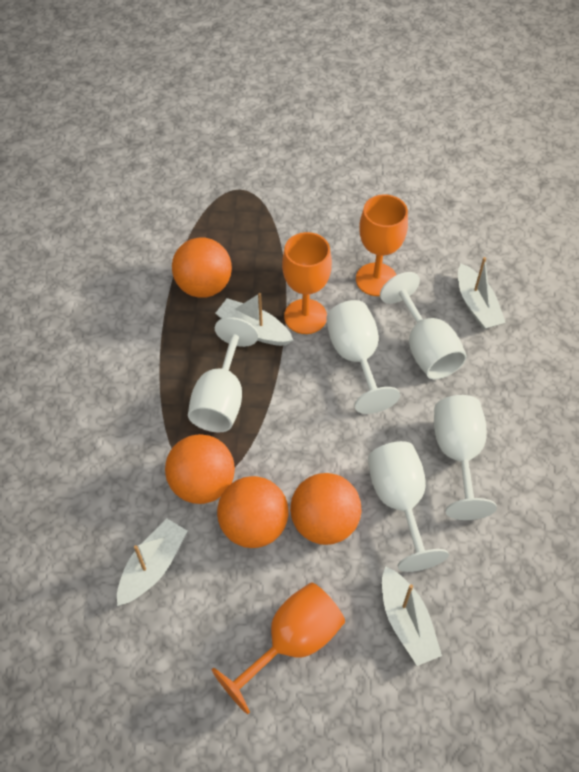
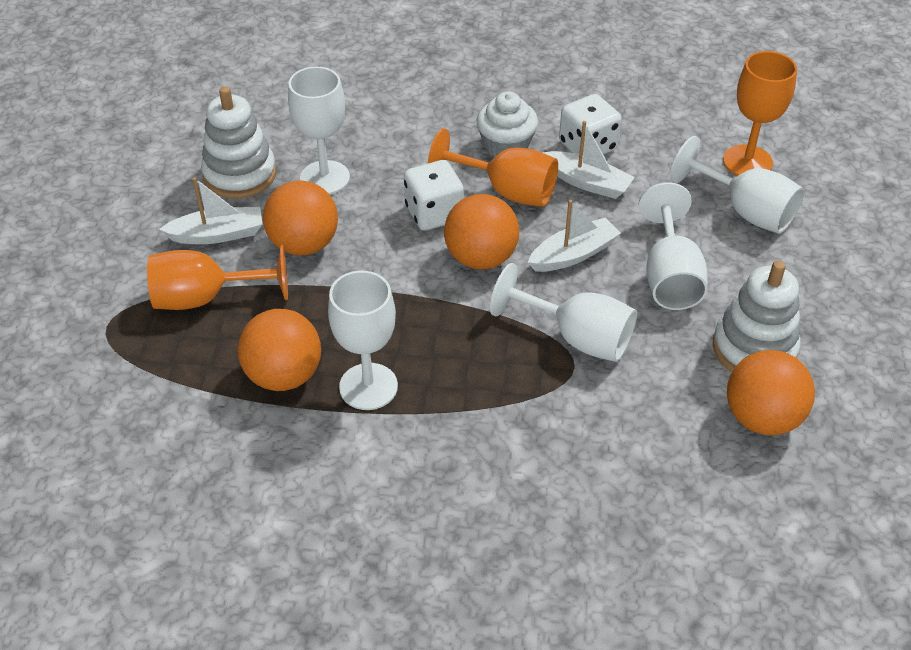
white boat: 4 -> 3
white cupcake: 0 -> 1
white dice: 0 -> 2
white stacking toy: 0 -> 2

